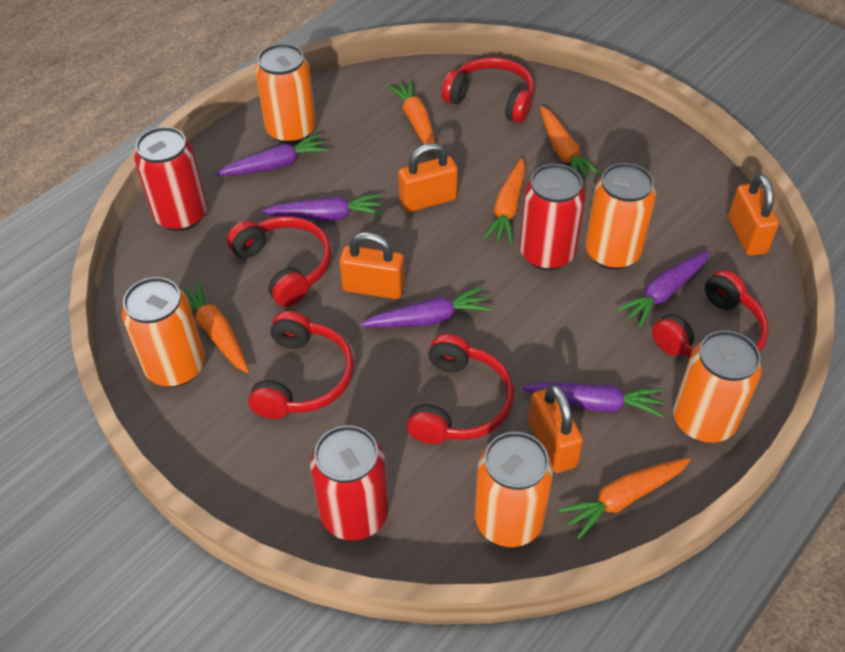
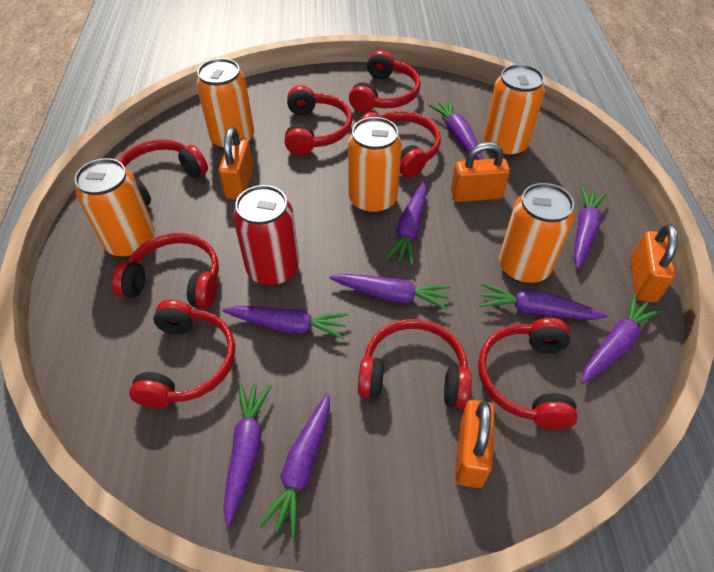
orange carrot: 5 -> 0
purple carrot: 5 -> 9
red can: 3 -> 1
red headphones: 5 -> 8

